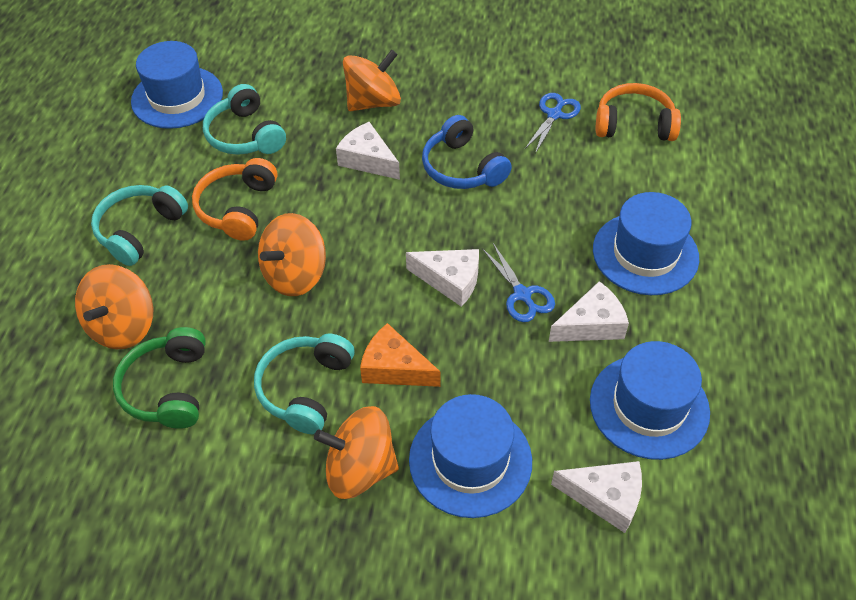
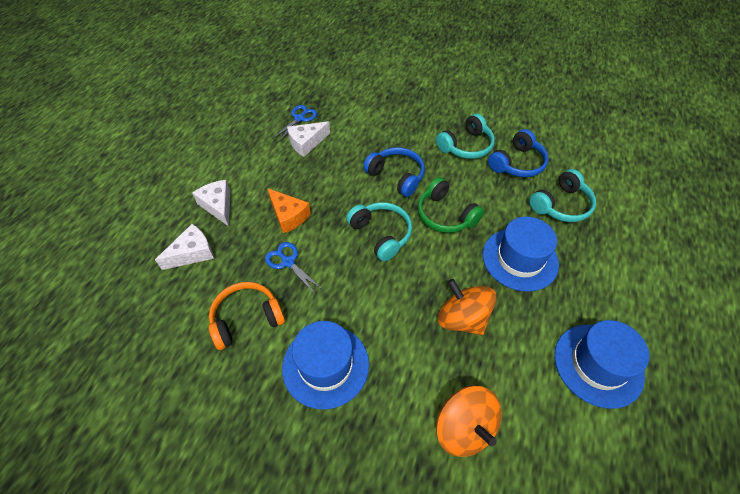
blue hat: 4 -> 3
blue headphones: 1 -> 2
orange headphones: 2 -> 1
orange spinning top: 4 -> 2
white cheese: 4 -> 3

